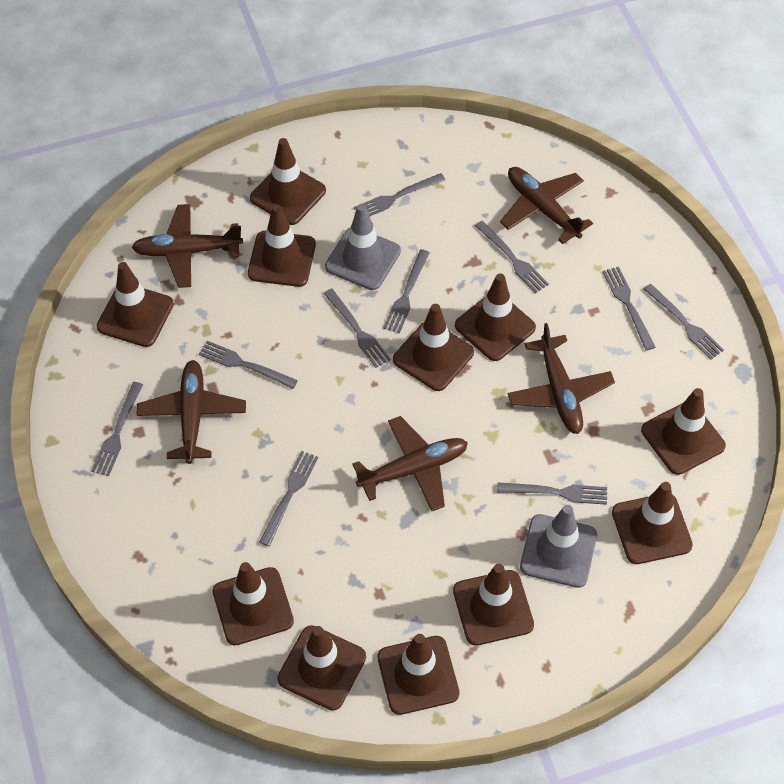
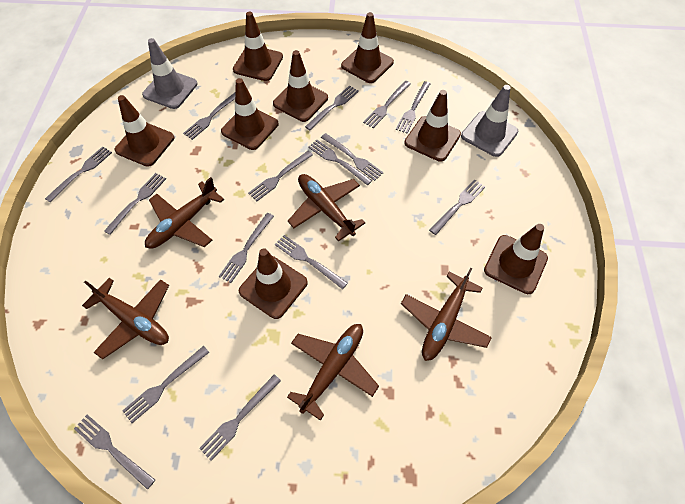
brown traffic cone: 11 -> 8
grey fork: 10 -> 15

